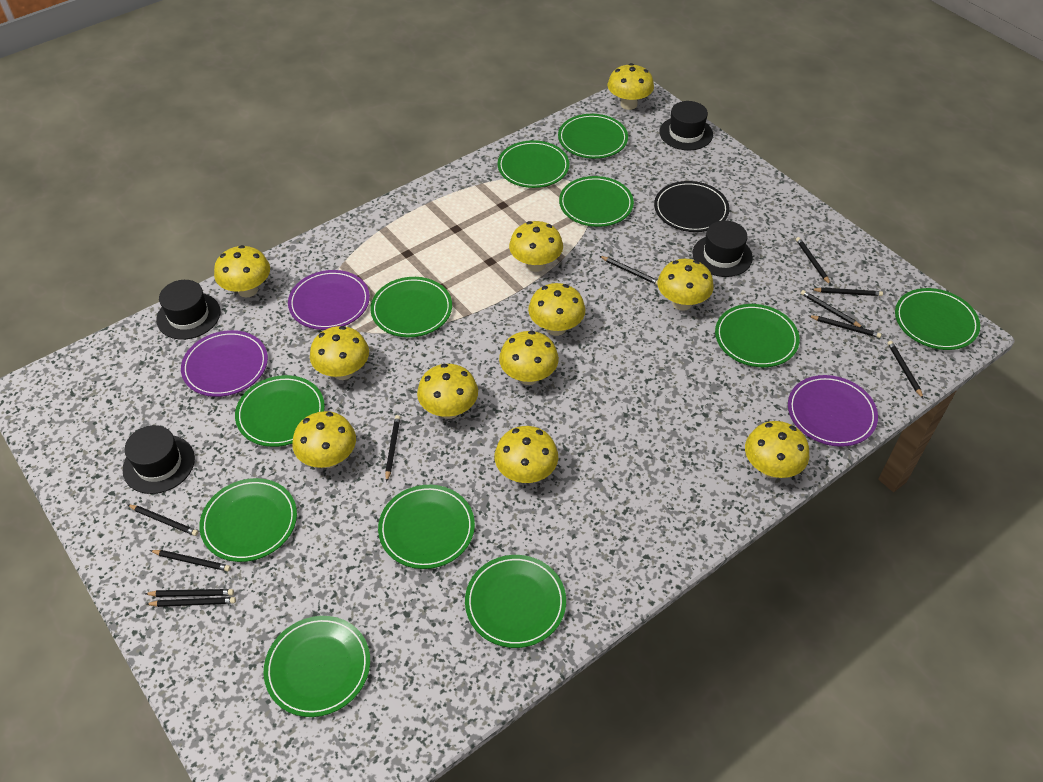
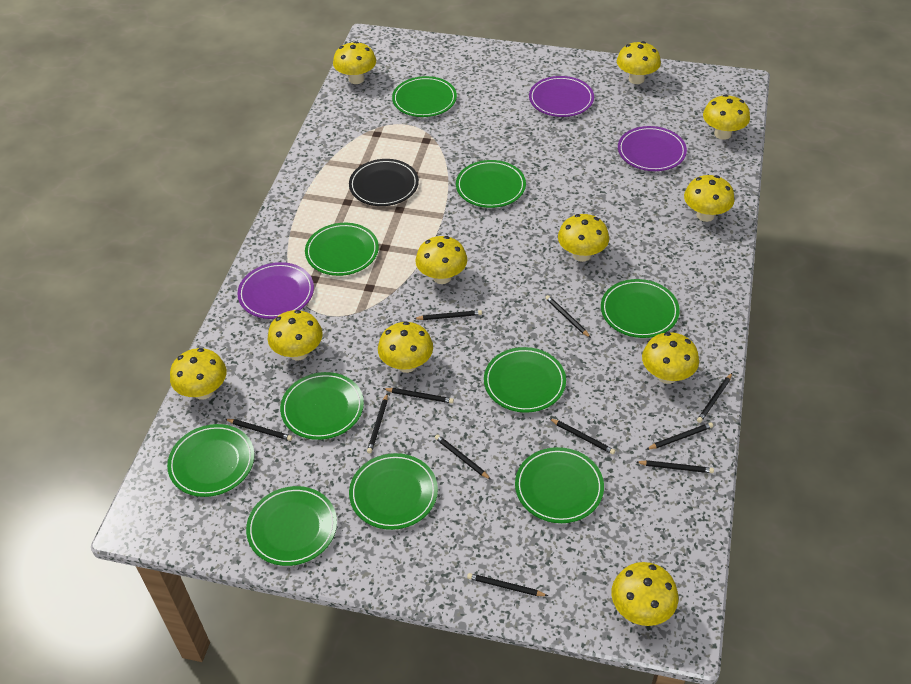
black hat: 4 -> 0
green plate: 11 -> 10

